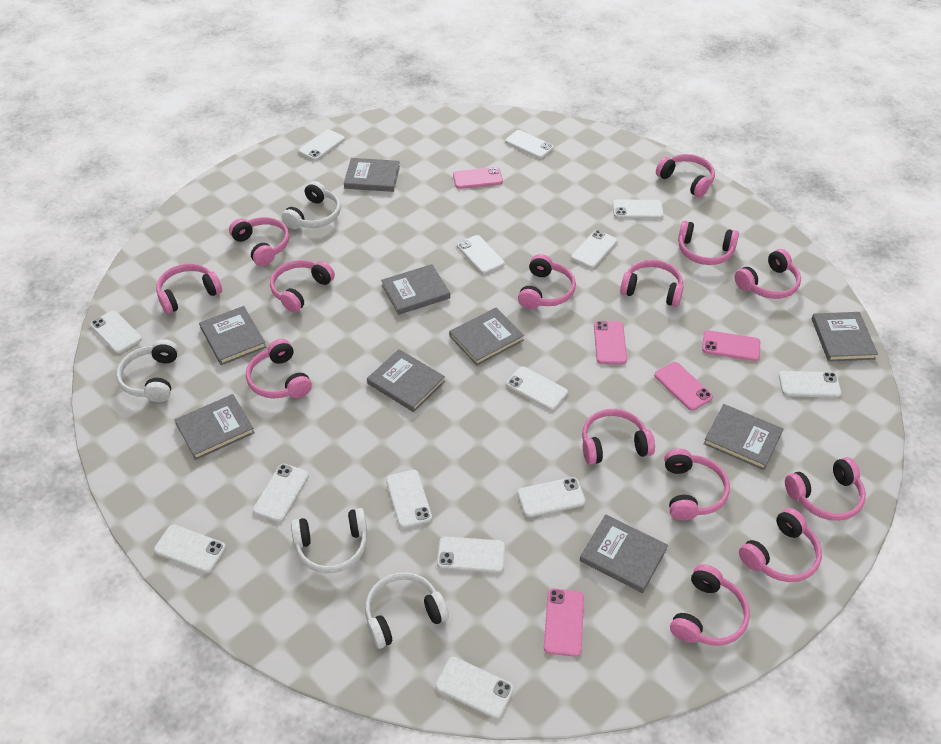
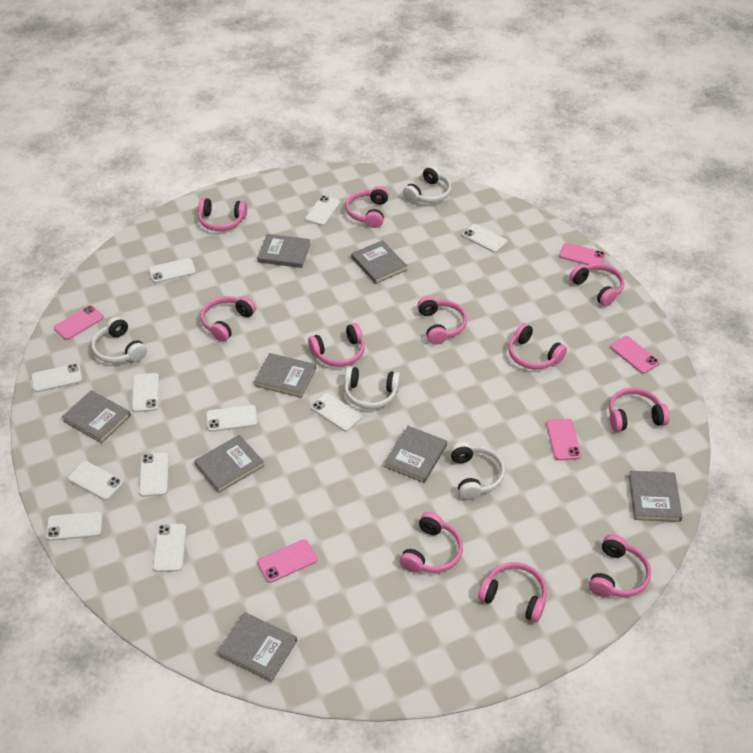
grey book: 9 -> 8
pink headphones: 14 -> 11
white phone: 14 -> 11

